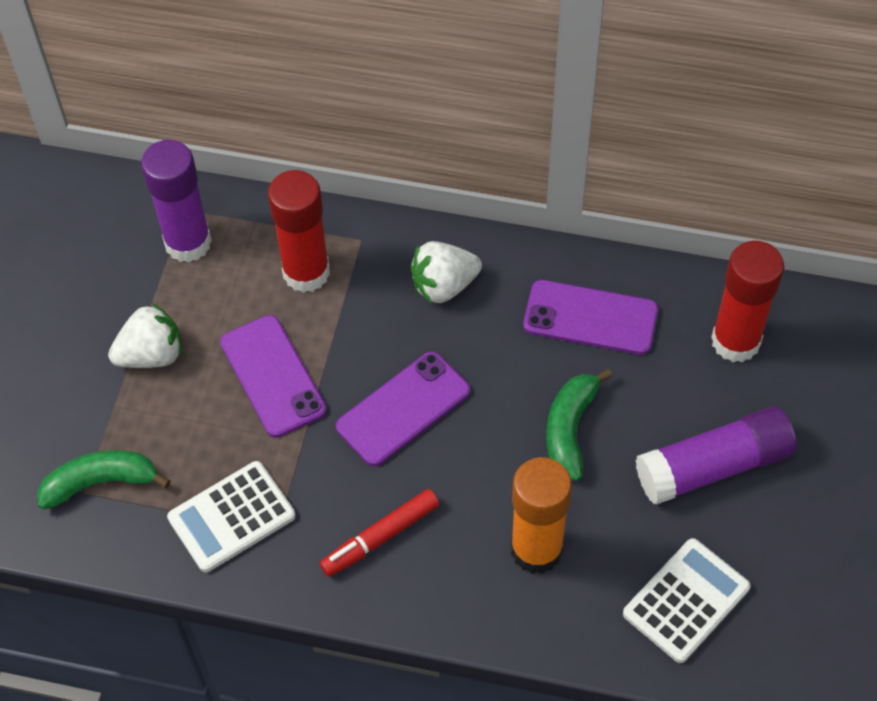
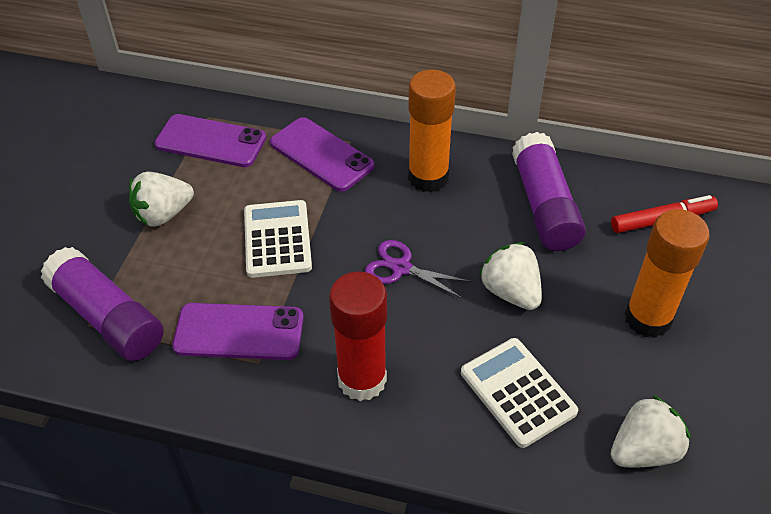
green banana: 2 -> 0
orange glue stick: 1 -> 2
purple scissors: 0 -> 1
red glue stick: 2 -> 1
white strawberry: 2 -> 3

